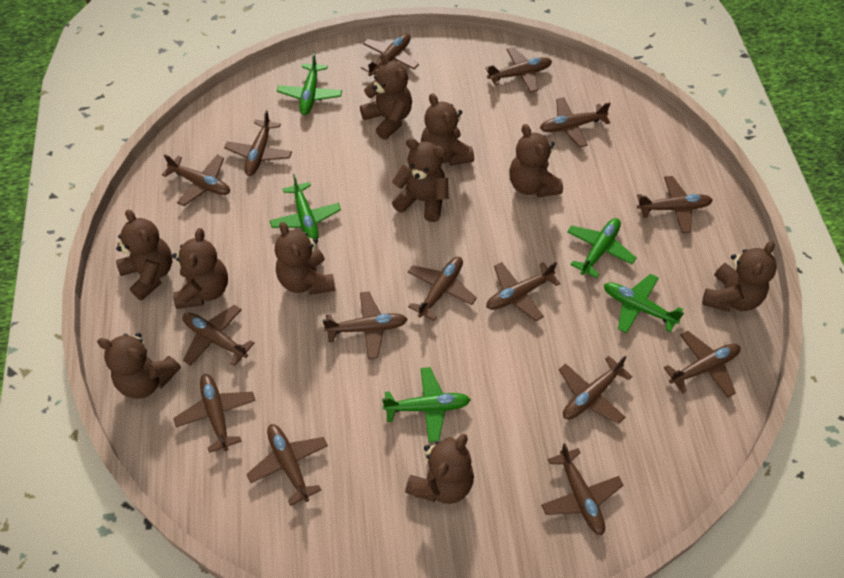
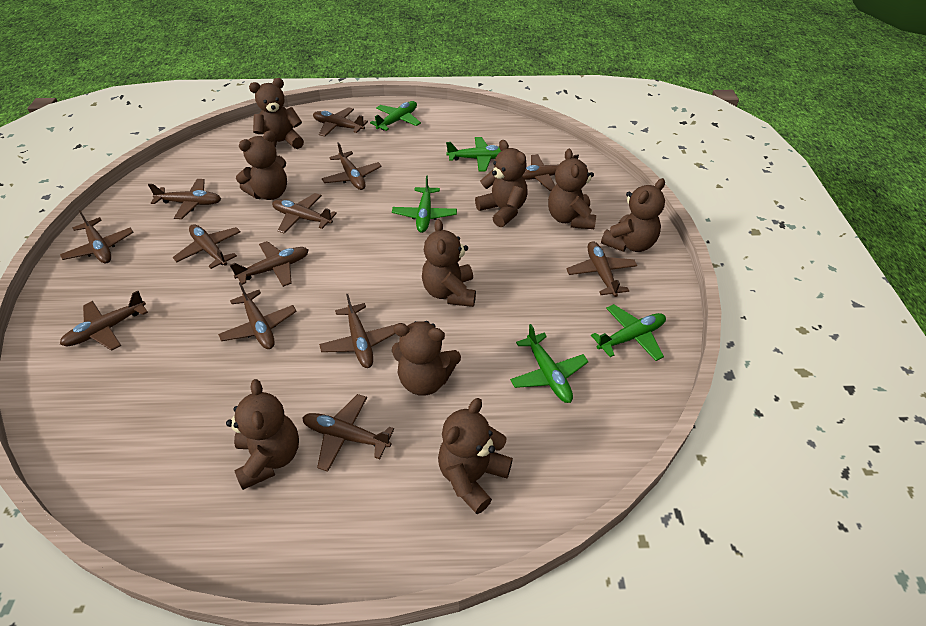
brown plane: 15 -> 13
brown teddy bear: 10 -> 9

